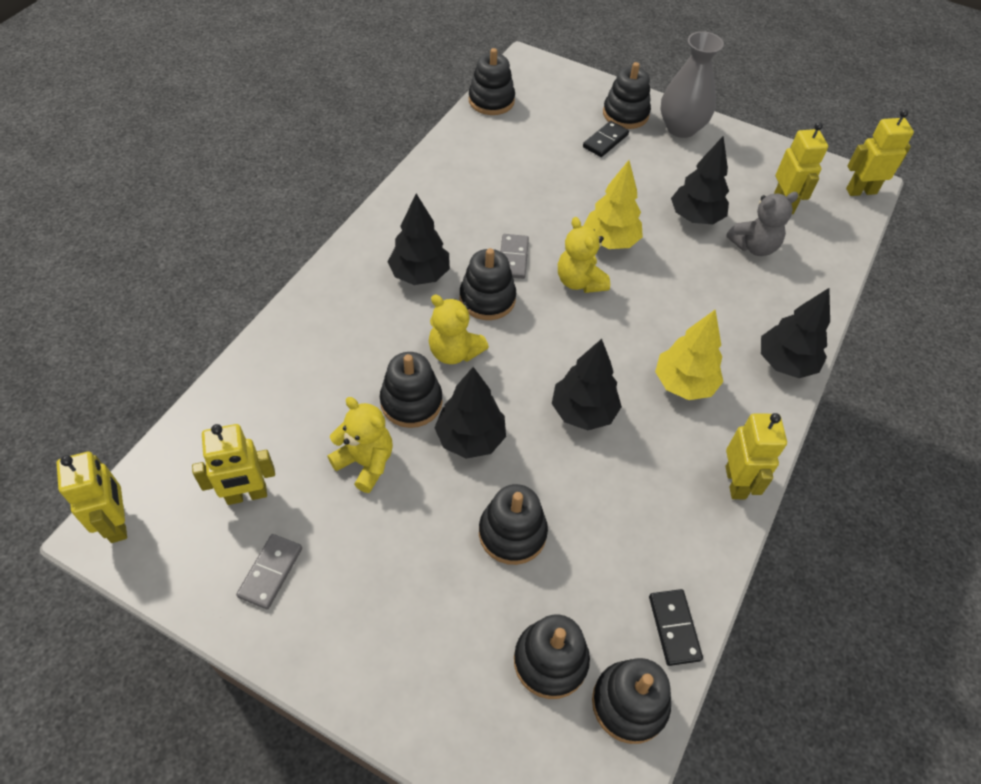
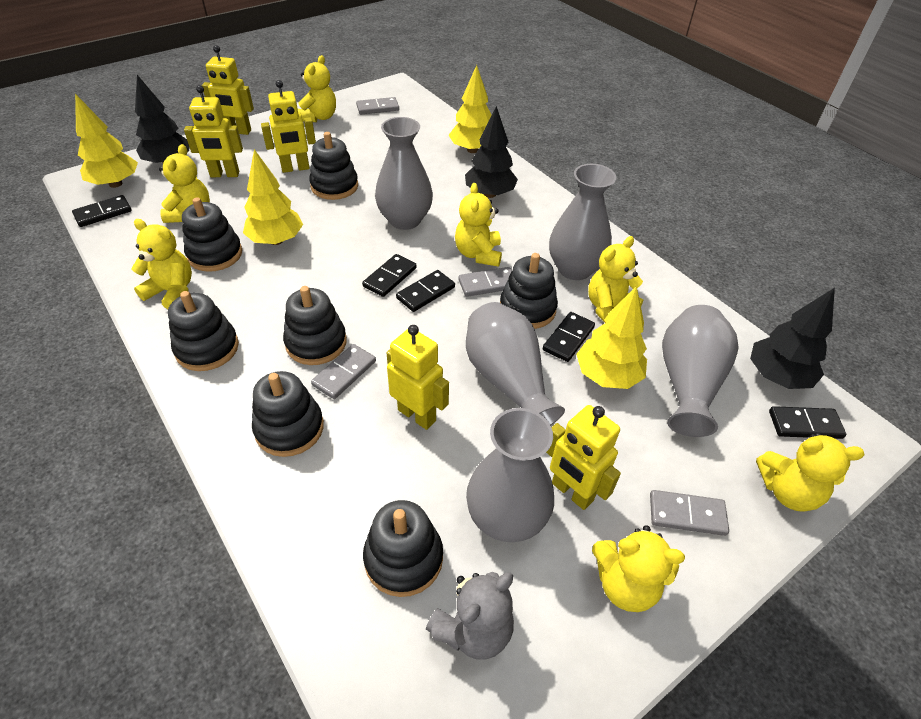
black domino: 2 -> 5
black tree: 5 -> 3
grey domino: 2 -> 4
grey vase: 1 -> 5
yellow teddy bear: 3 -> 7
yellow tree: 2 -> 4

